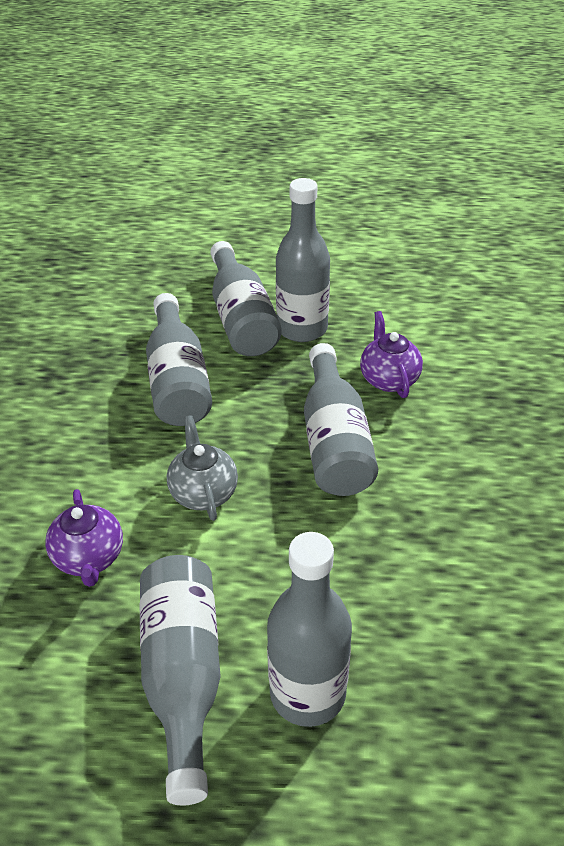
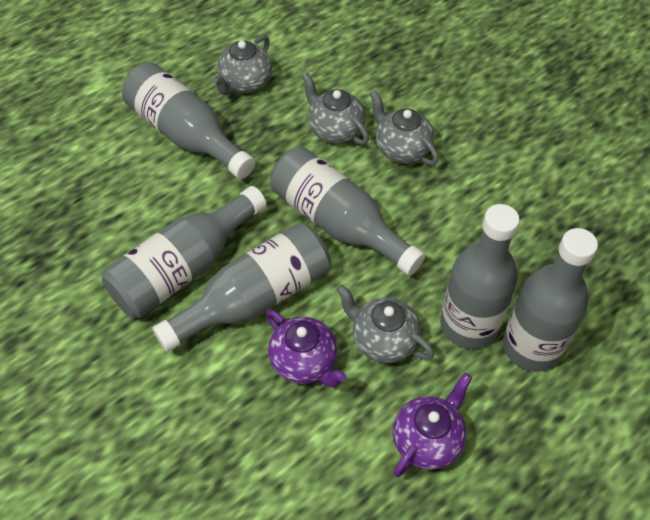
grey teapot: 1 -> 4

